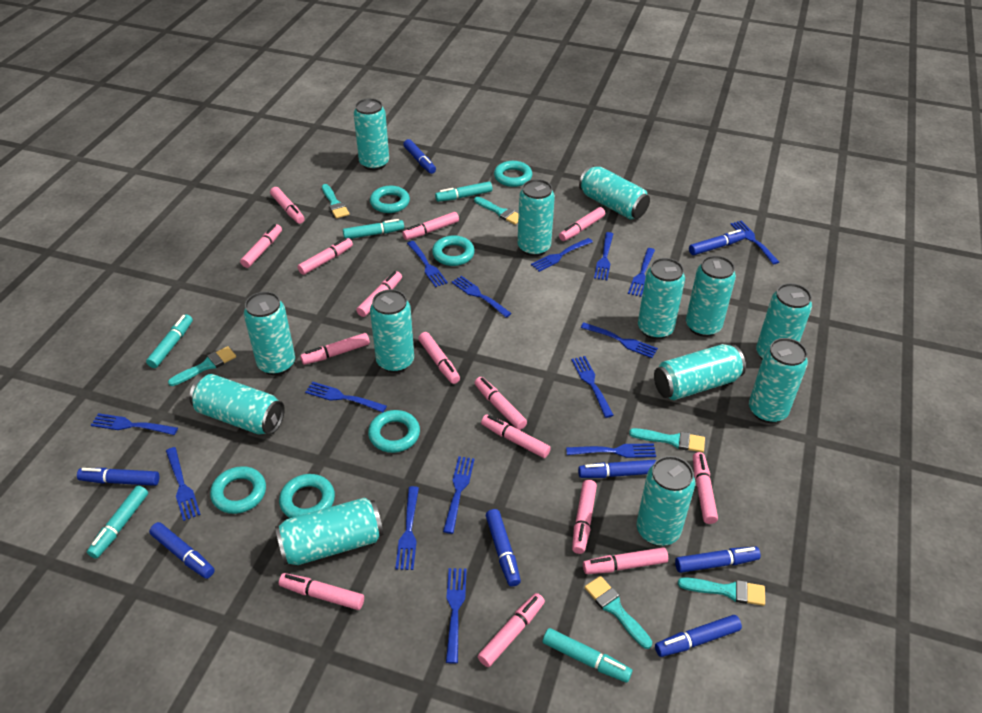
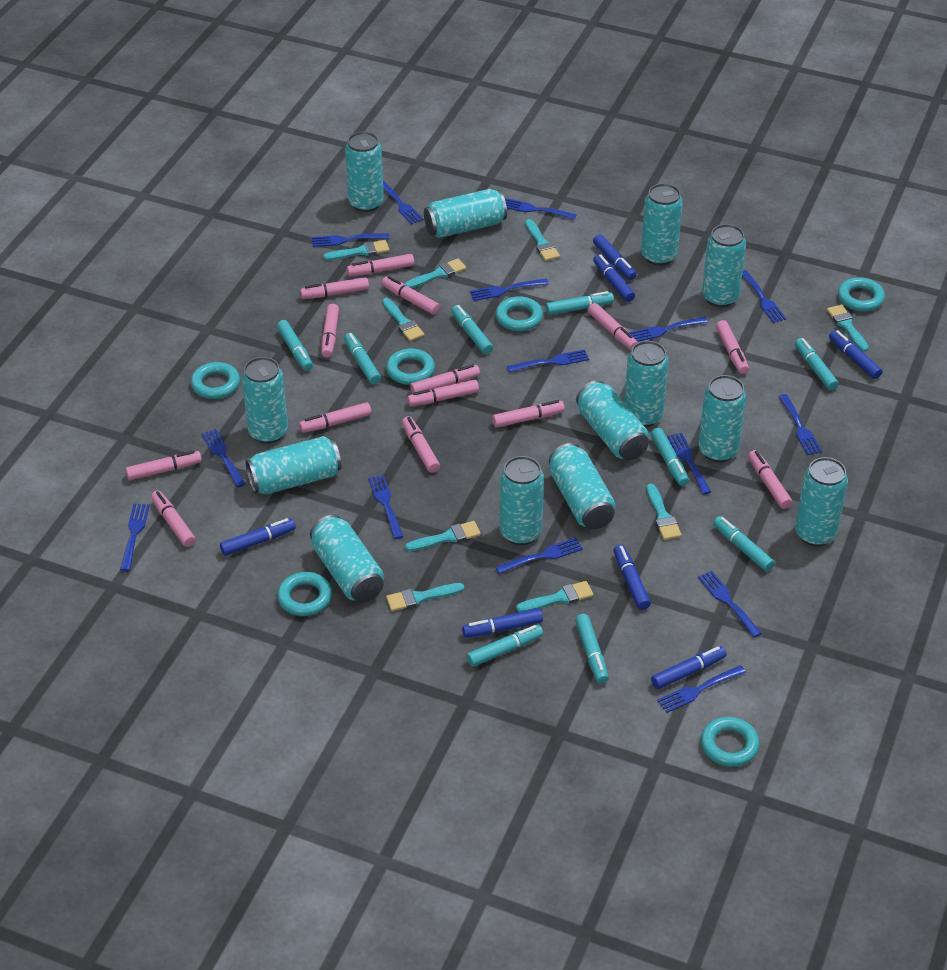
blue marker: 8 -> 7
pink marker: 15 -> 14
turquoise brush: 6 -> 9
turquoise marker: 5 -> 9

